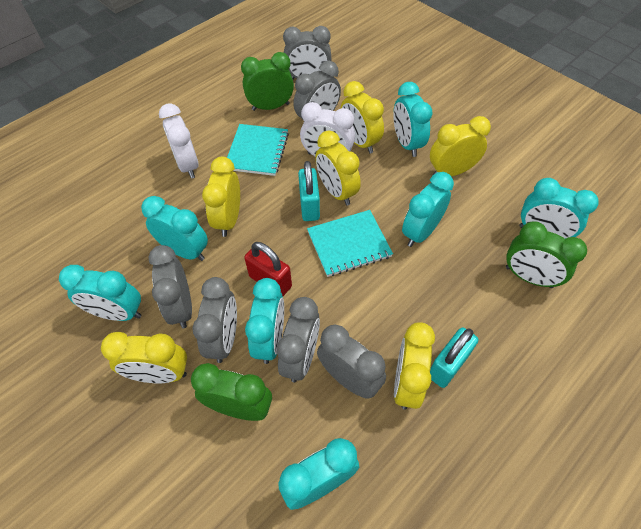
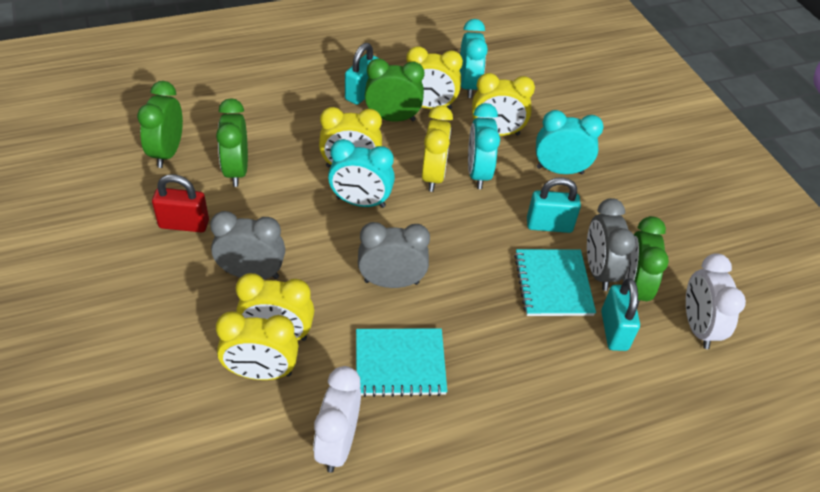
green clock: 3 -> 4
grey clock: 6 -> 3
turquoise clock: 7 -> 4
turquoise padlock: 2 -> 3

